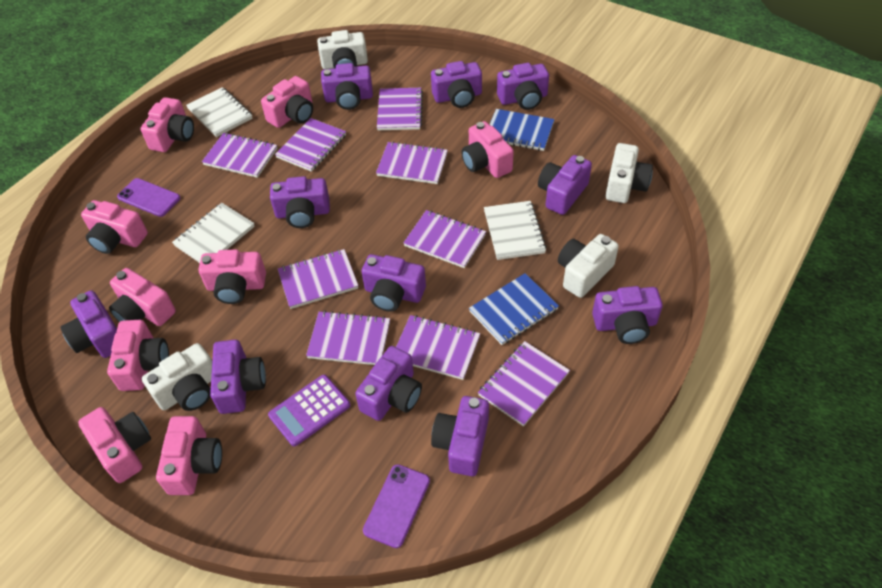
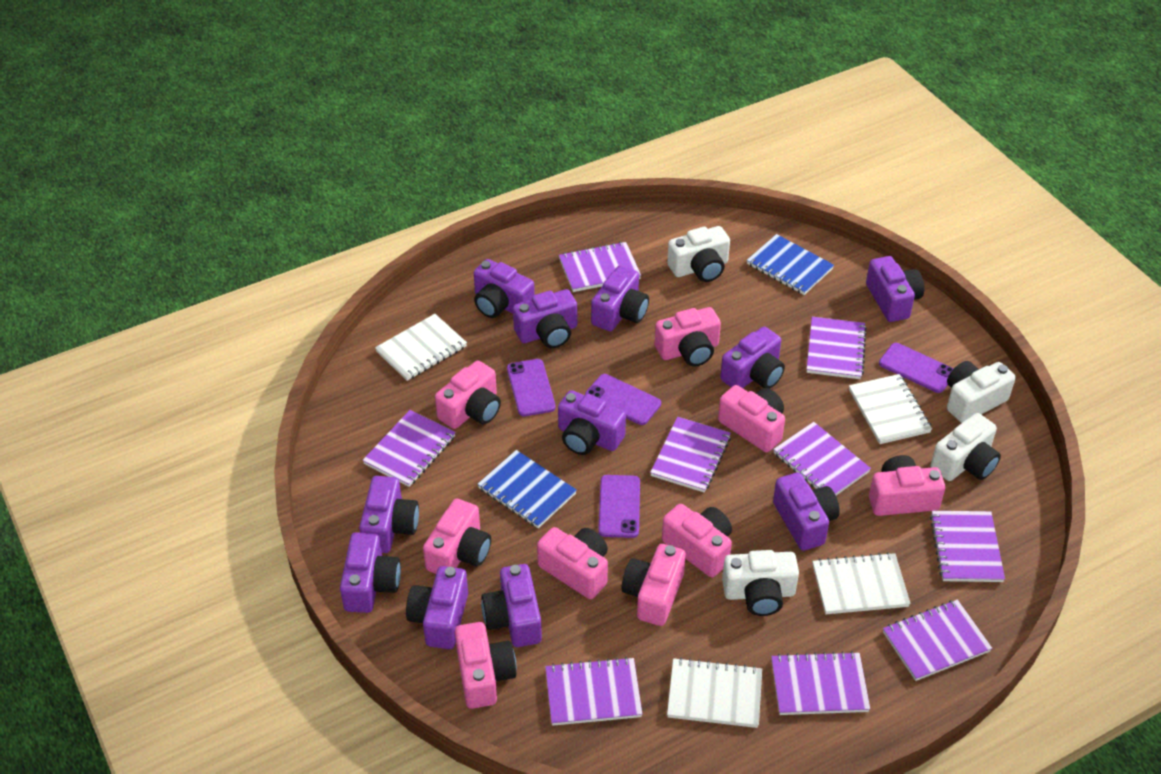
purple calculator: 1 -> 0
purple phone: 2 -> 4
white notebook: 3 -> 4

